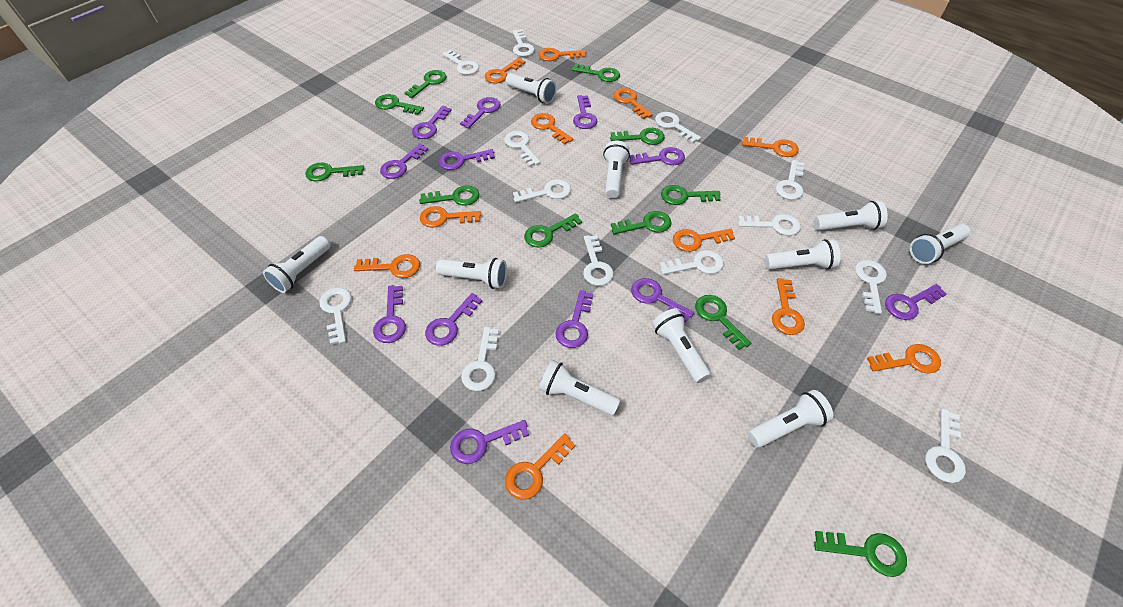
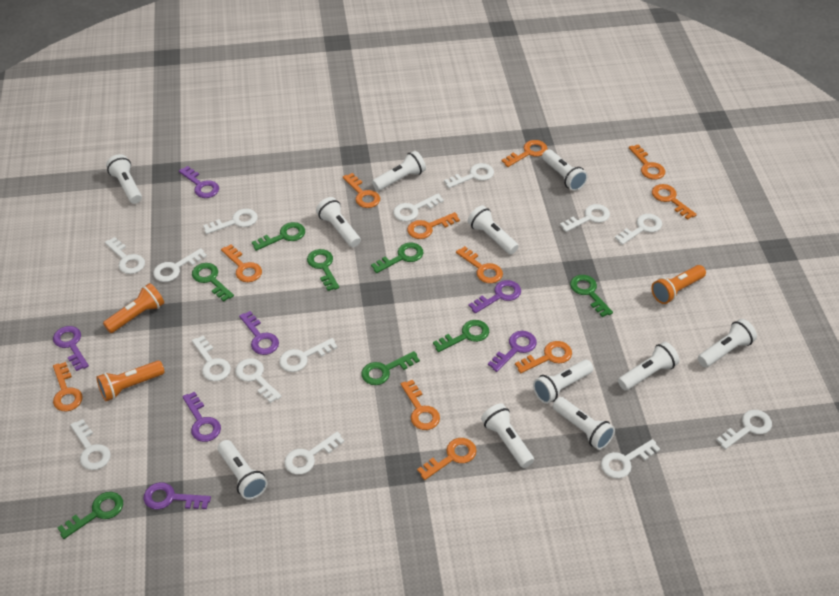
green key: 11 -> 8
orange flashlight: 0 -> 3
purple key: 12 -> 7
white flashlight: 10 -> 11
white key: 13 -> 14

